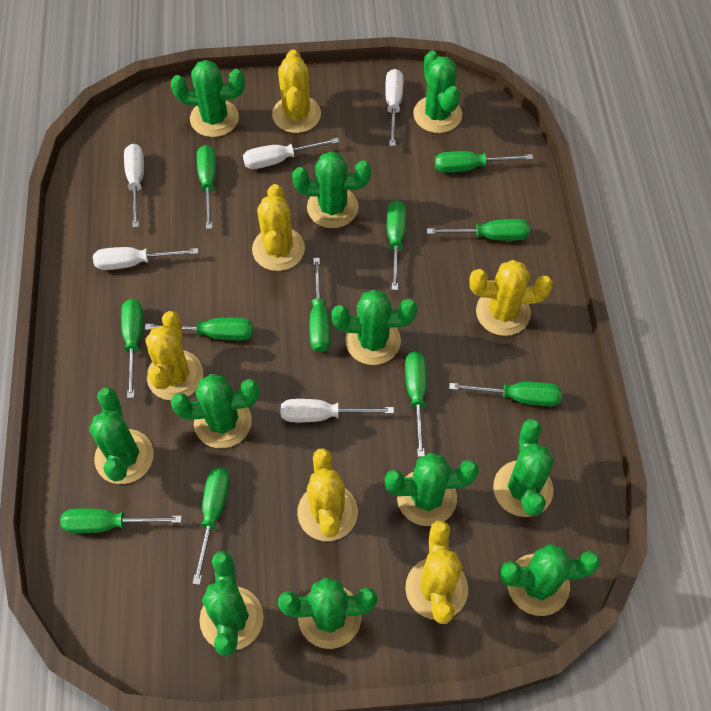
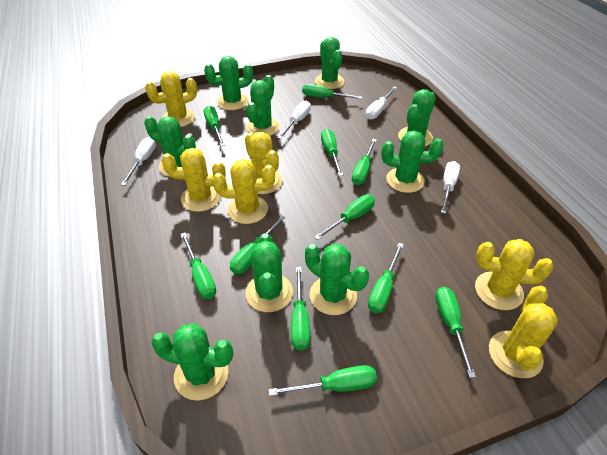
green cactus: 11 -> 9
white screwdriver: 5 -> 4

